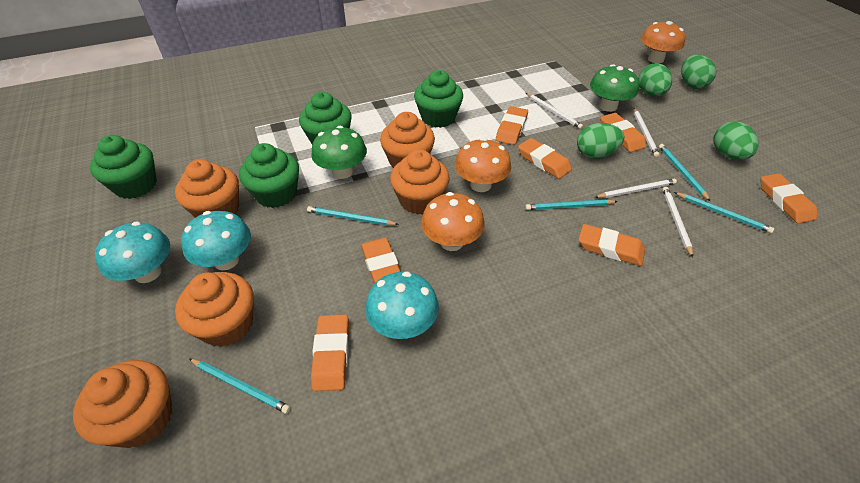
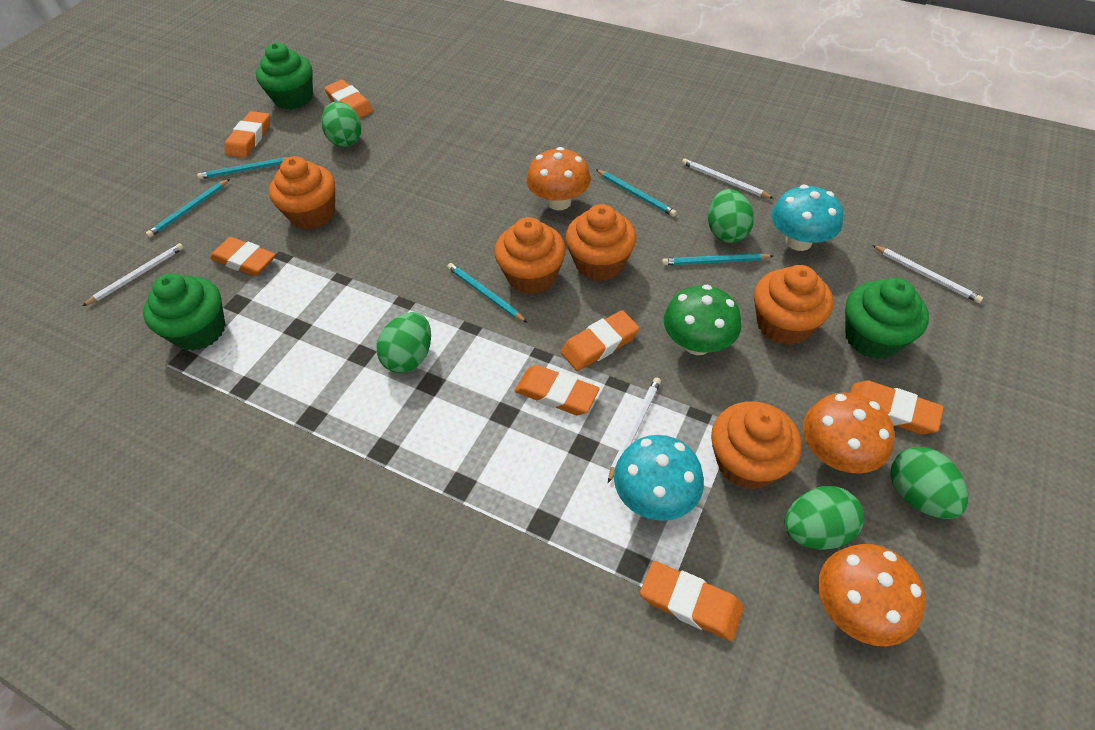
green cupcake: 4 -> 3
green egg: 4 -> 5
green mushroom: 2 -> 1
turquoise mushroom: 3 -> 2

